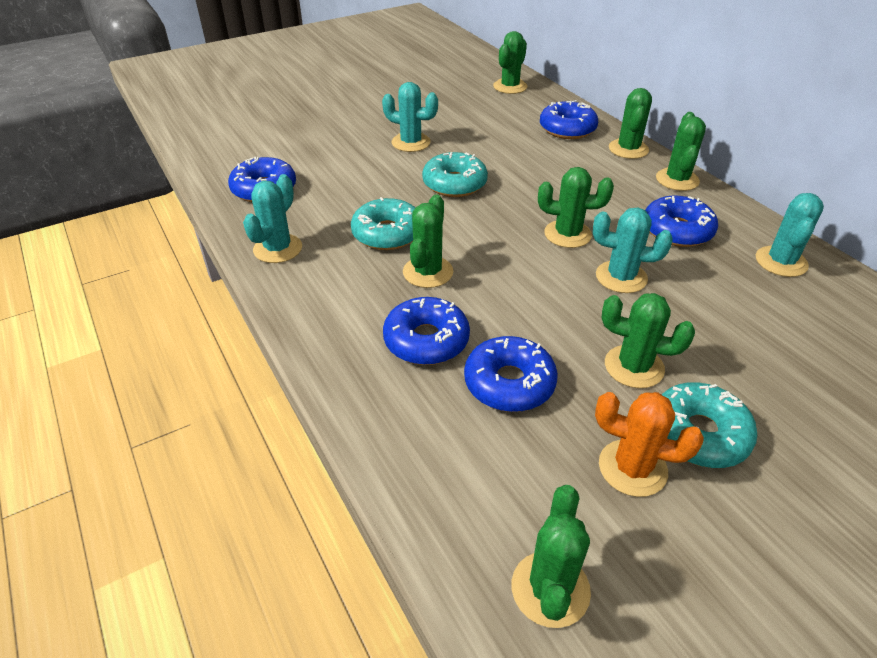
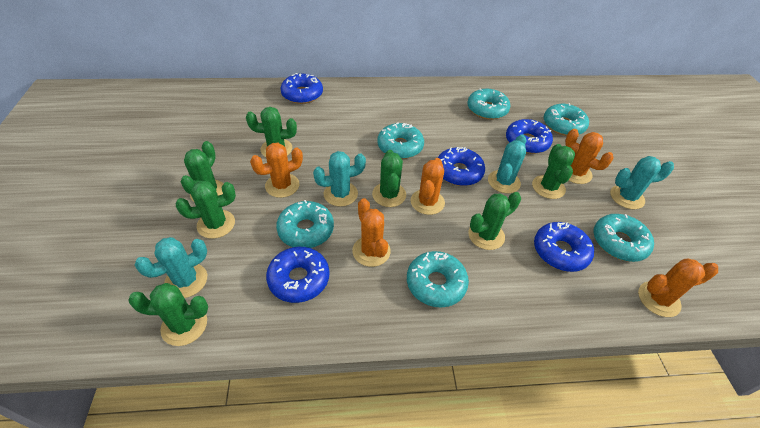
orange cactus: 1 -> 5
turquoise donut: 3 -> 6

